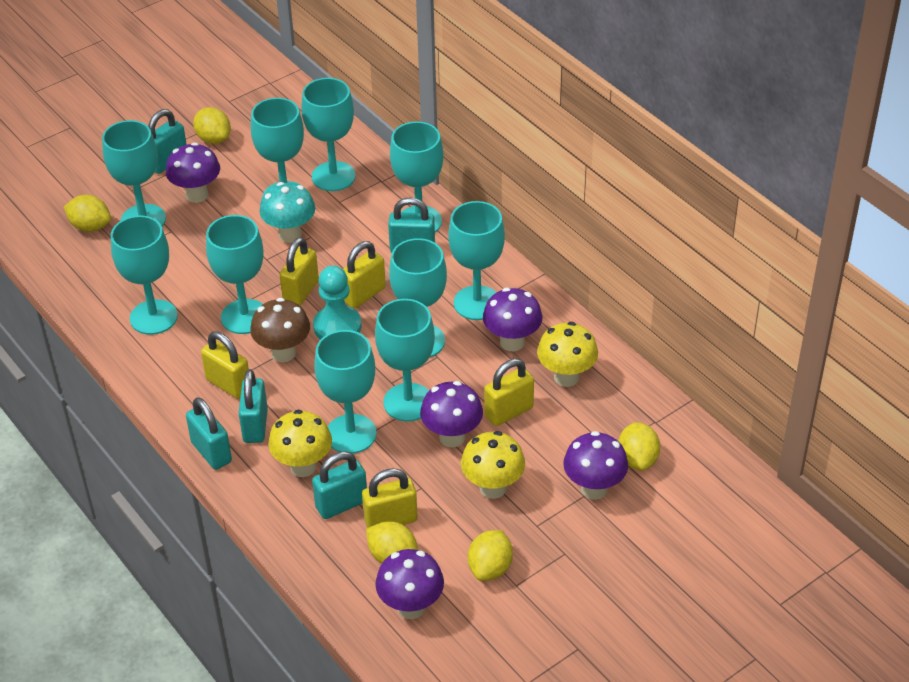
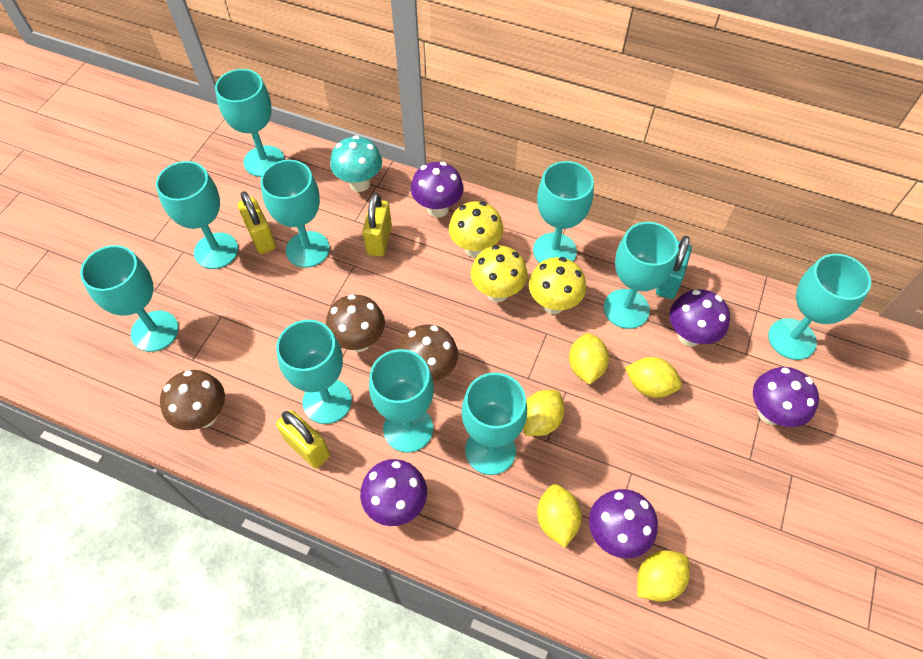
brown mushroom: 1 -> 3
turquoise padlock: 5 -> 1
turquoise pawn: 1 -> 0
yellow padlock: 5 -> 3

